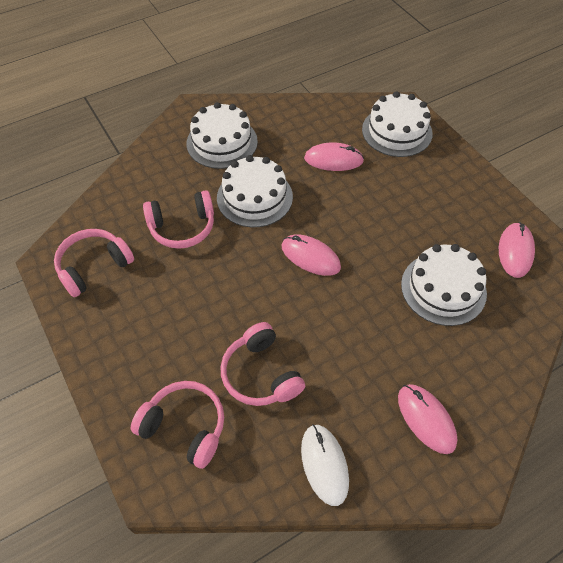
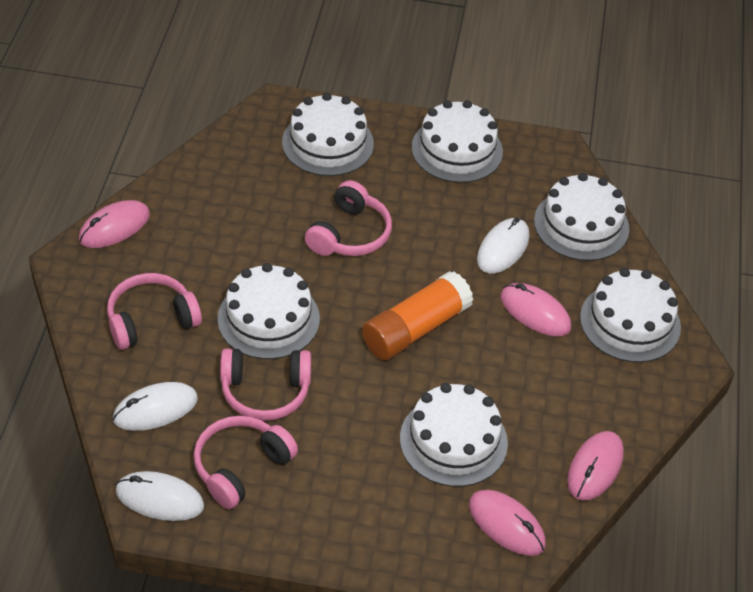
orange glue stick: 0 -> 1
white cake: 4 -> 6
white mouse: 1 -> 3

